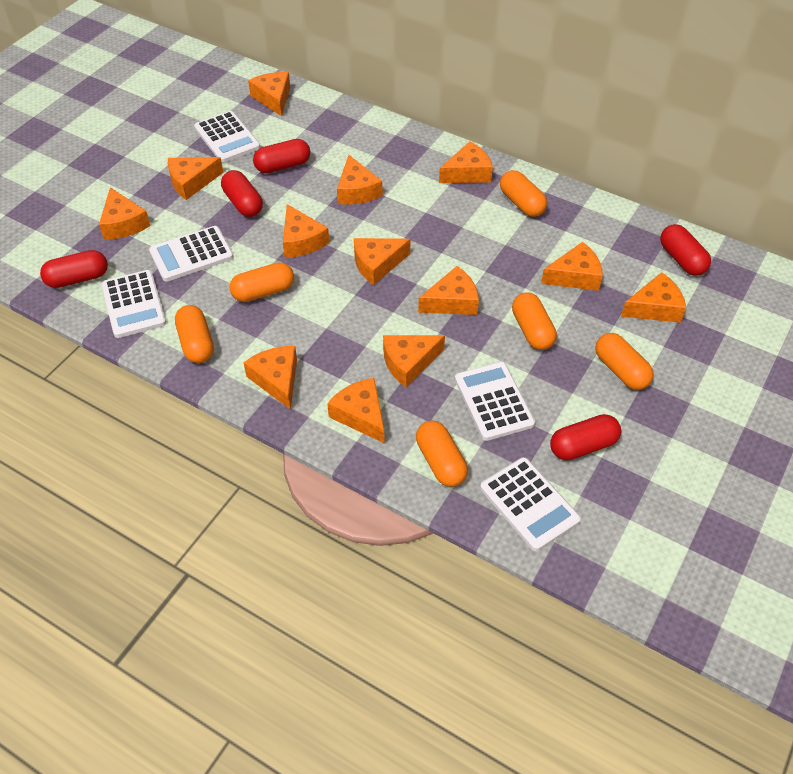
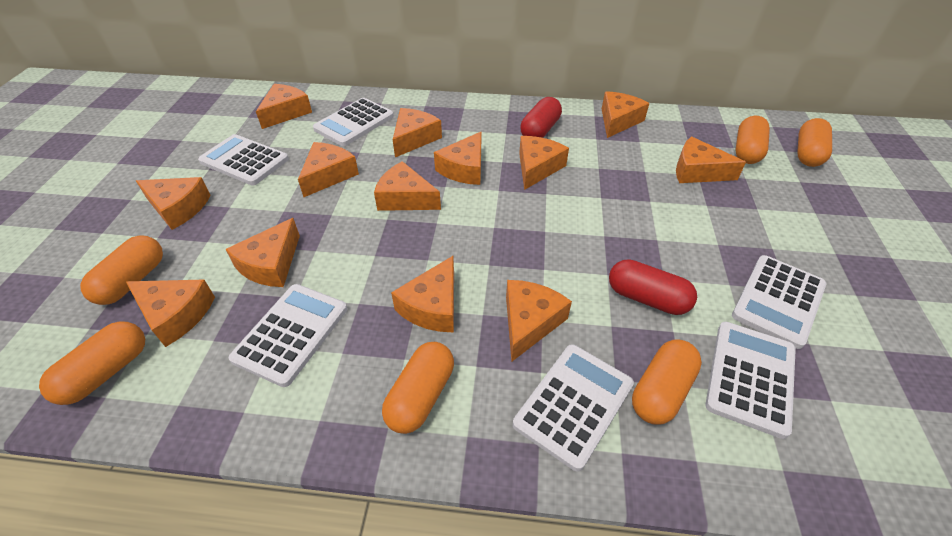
red capsule: 5 -> 2
white calculator: 5 -> 6

